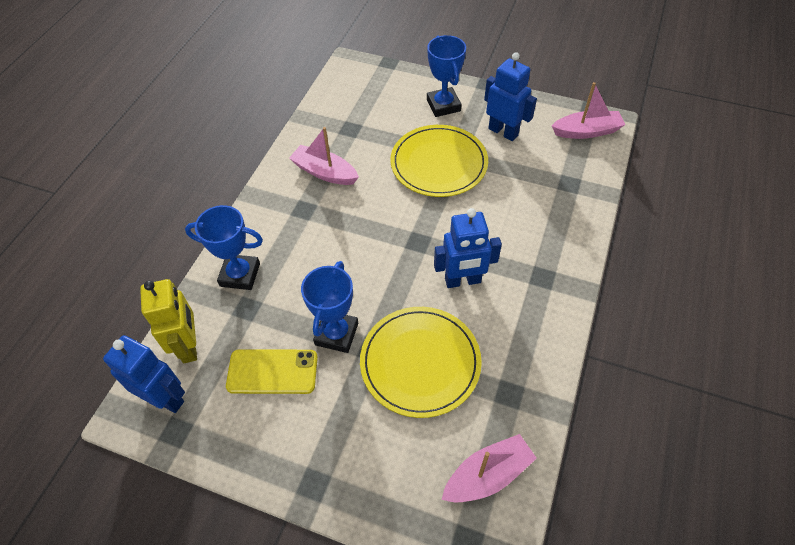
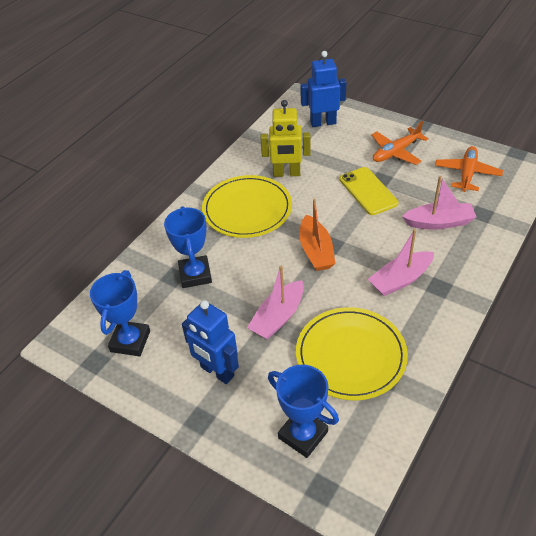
blue robot: 3 -> 2
orange boat: 0 -> 1
orange plane: 0 -> 2

